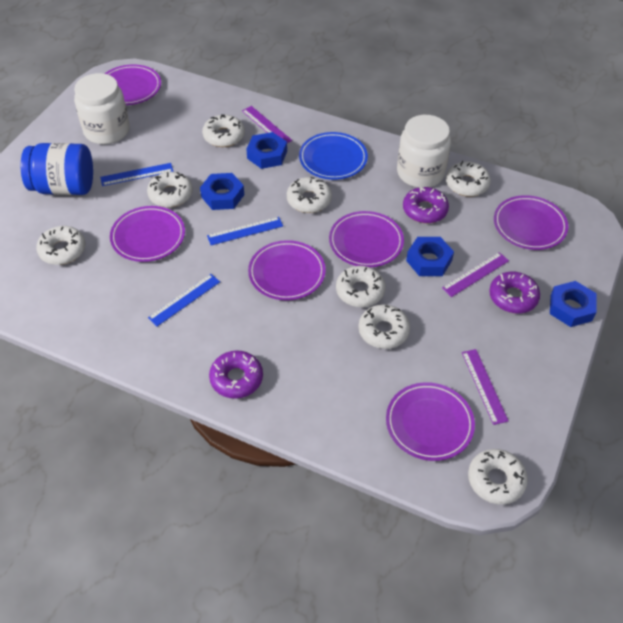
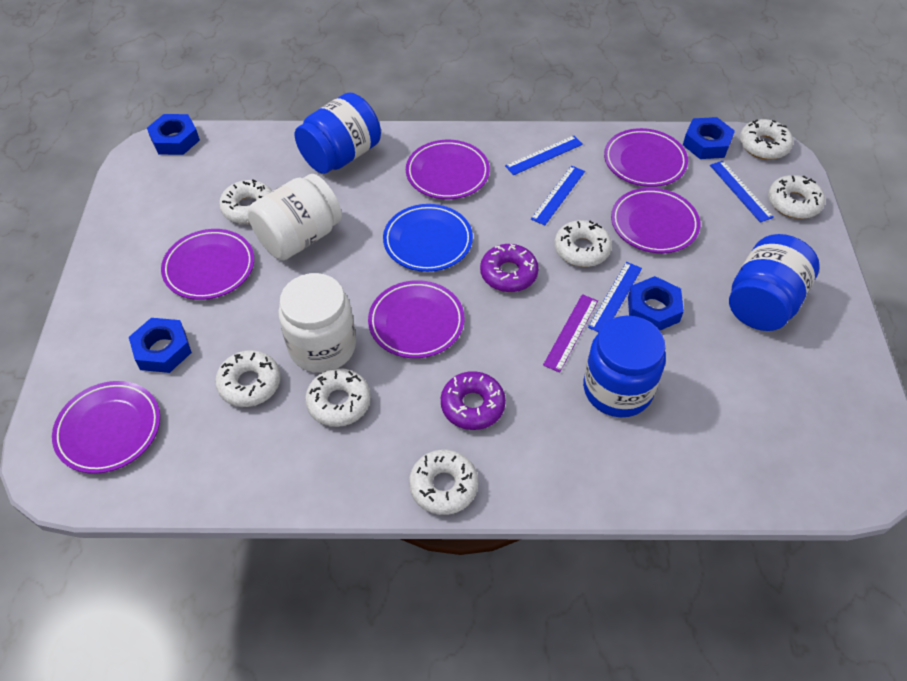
blue jar: 1 -> 3
blue ruler: 3 -> 4
purple donut: 3 -> 2
purple ruler: 3 -> 1
white donut: 8 -> 7

